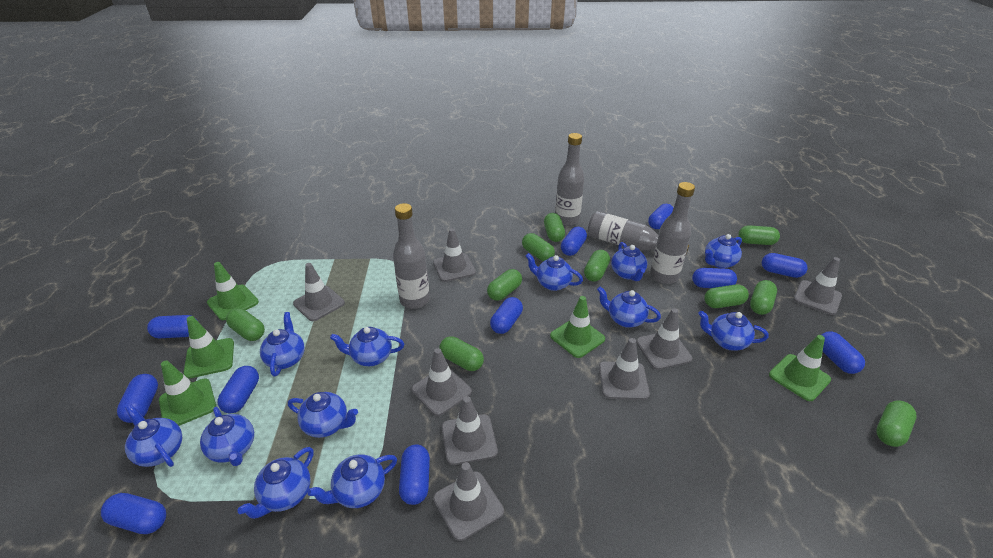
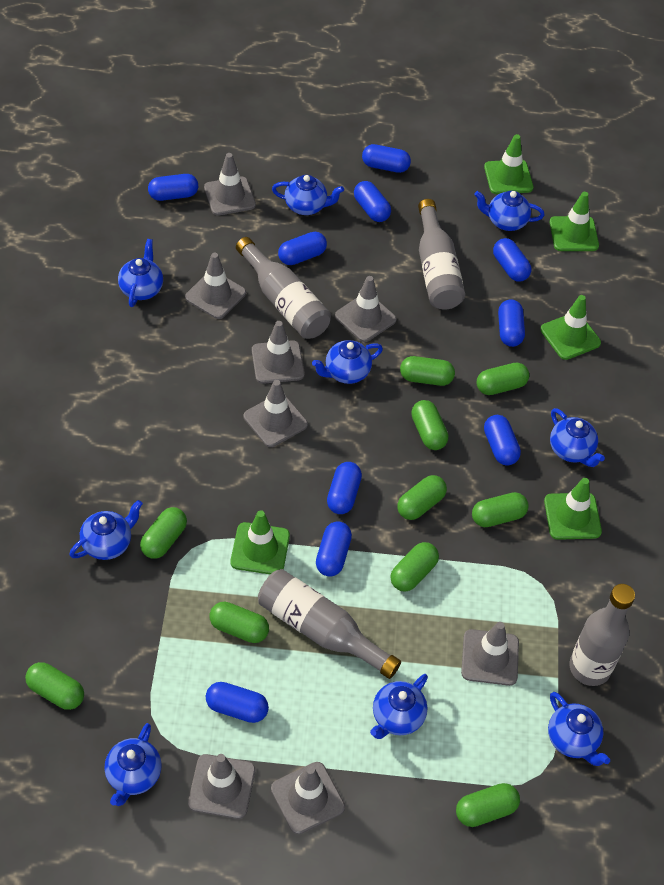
blue capsule: 11 -> 10
blue teapot: 12 -> 9

